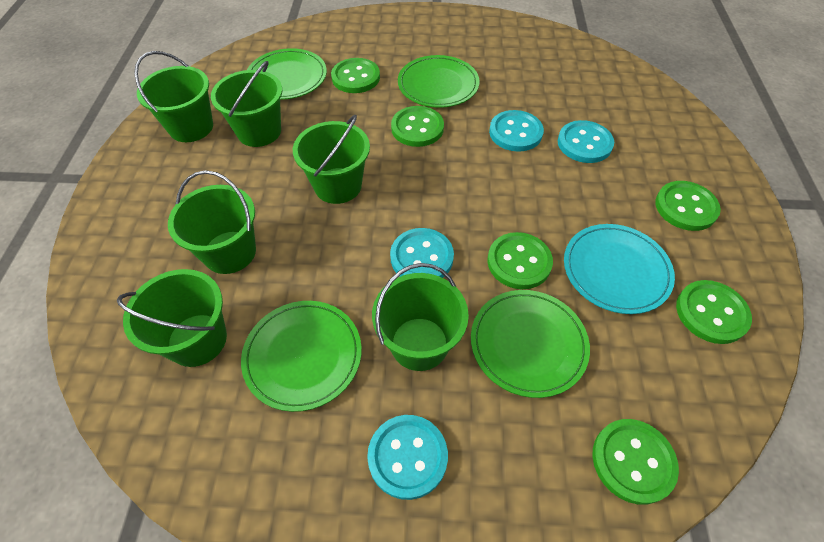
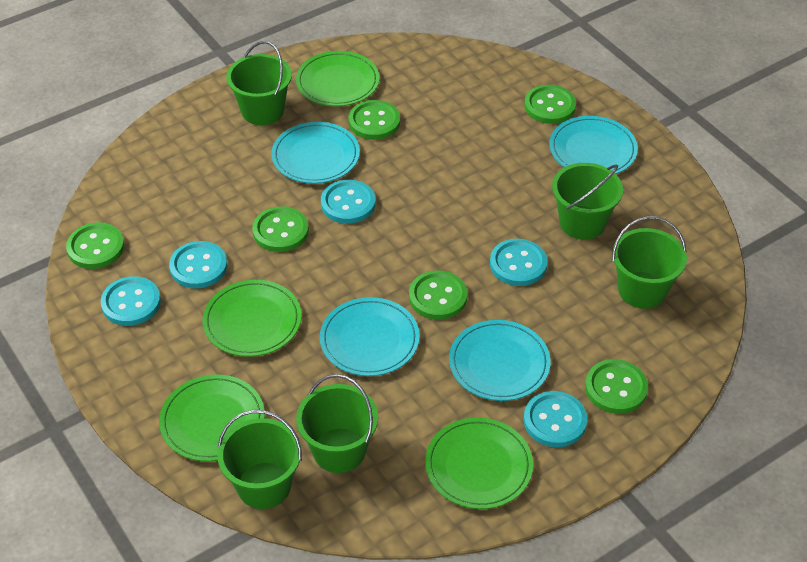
green bucket: 6 -> 5
turquoise button: 4 -> 5
turquoise plate: 1 -> 4

